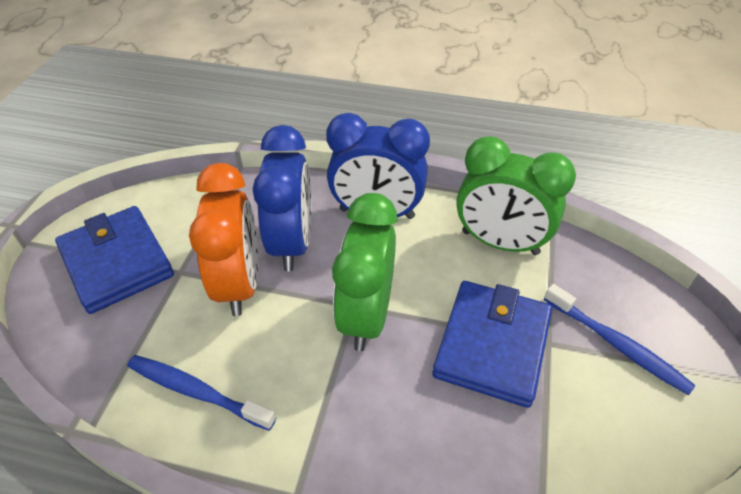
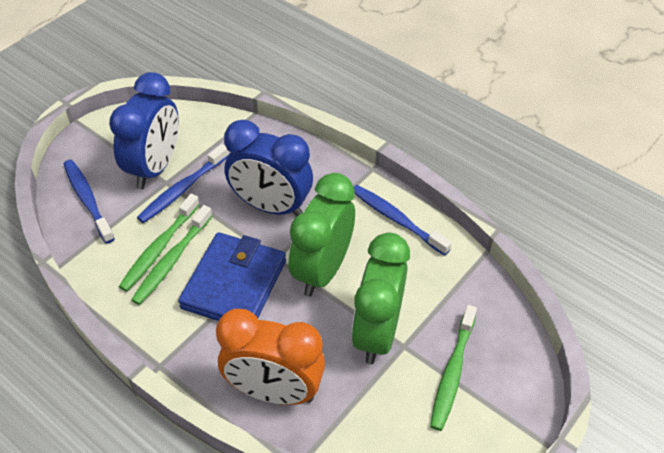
blue toothbrush: 2 -> 3
blue wallet: 2 -> 1
green toothbrush: 0 -> 3

